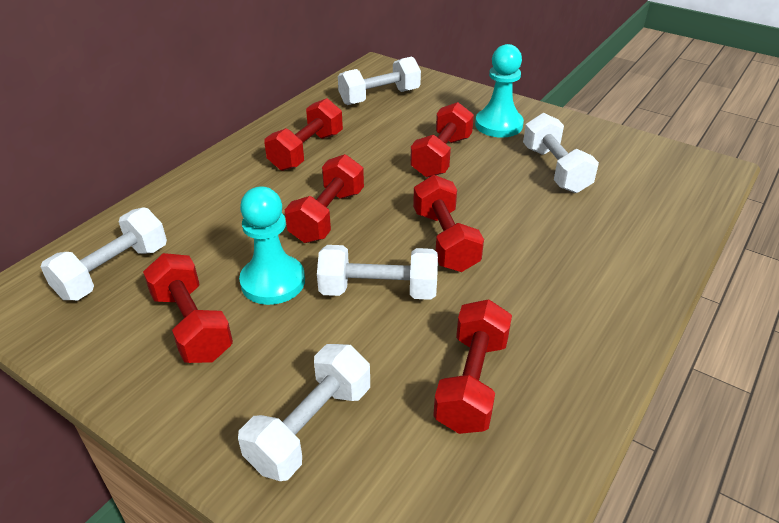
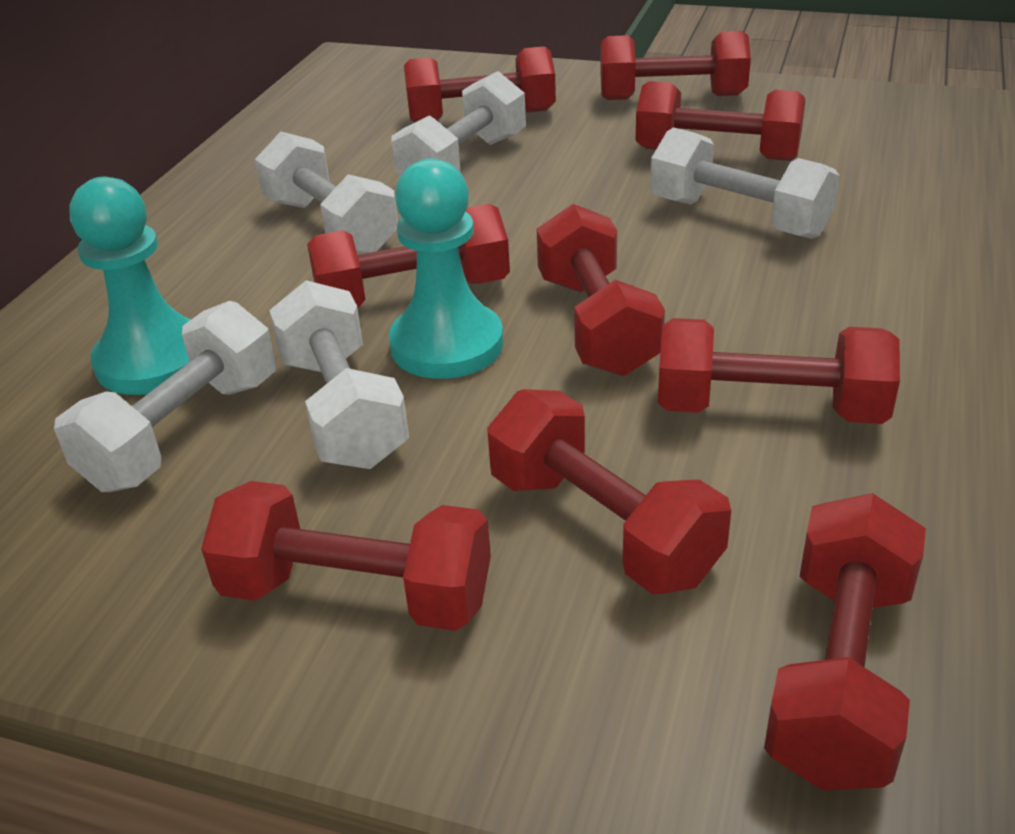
red dumbbell: 6 -> 9

